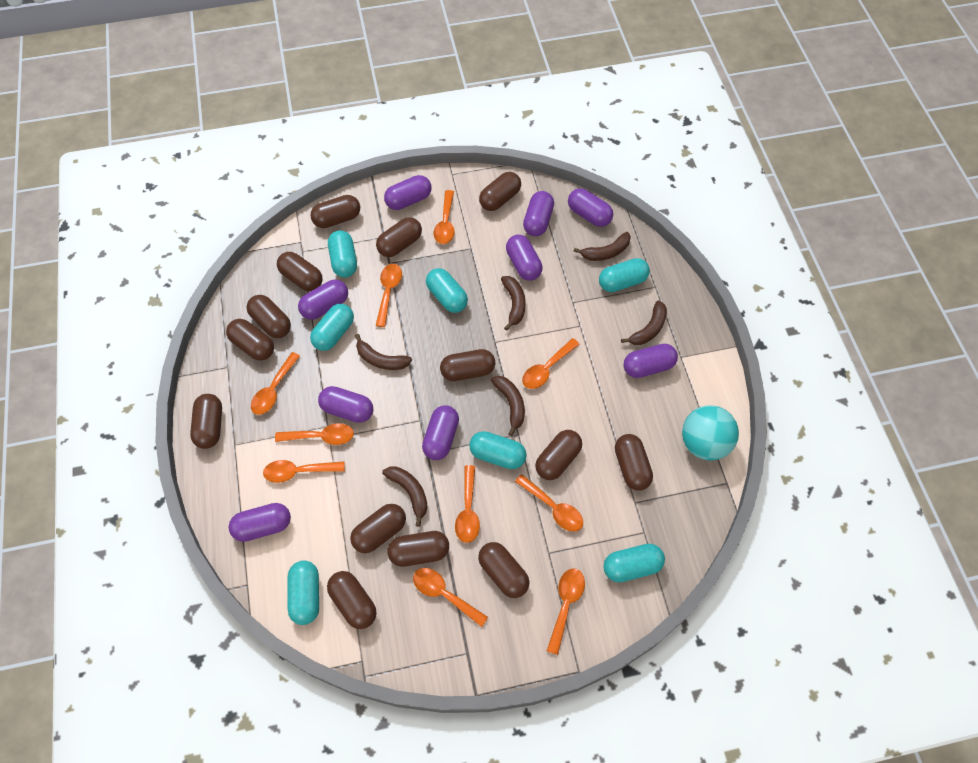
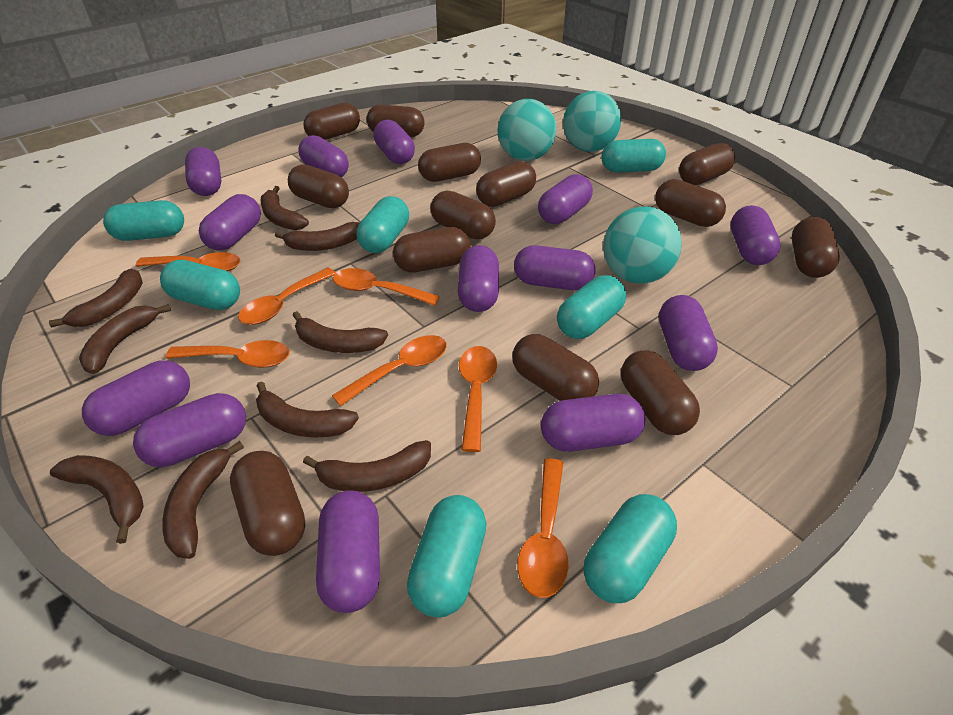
brown banana: 6 -> 9
brown capsule: 14 -> 13
orange spoon: 10 -> 7
purple capsule: 9 -> 13
turquoise ball: 1 -> 3

